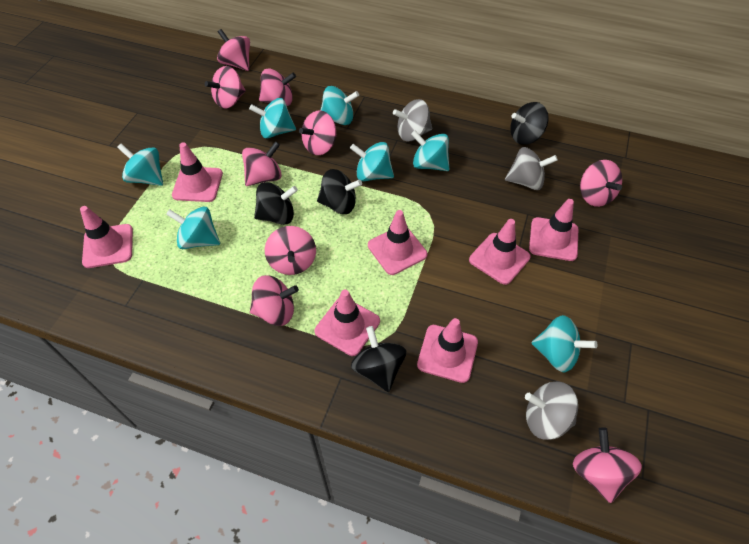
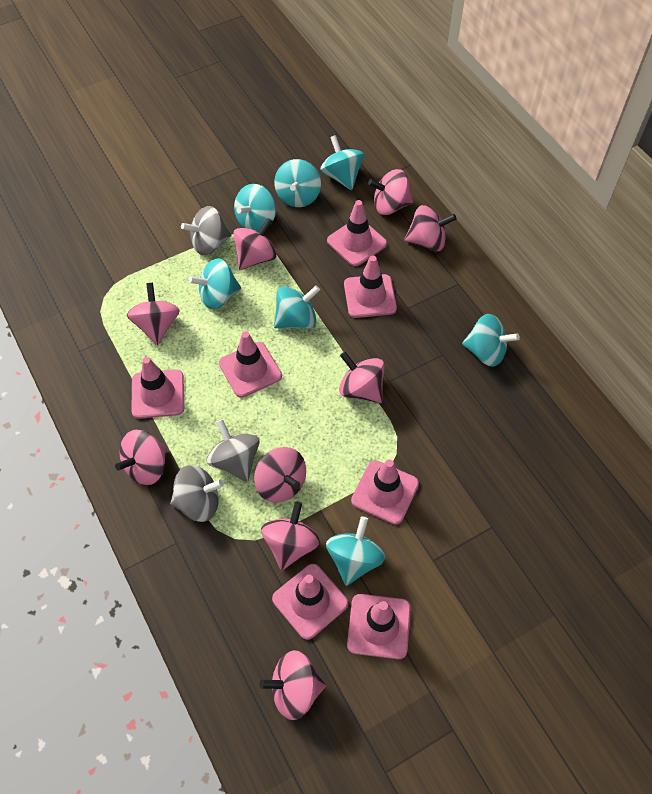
black spinning top: 4 -> 0

